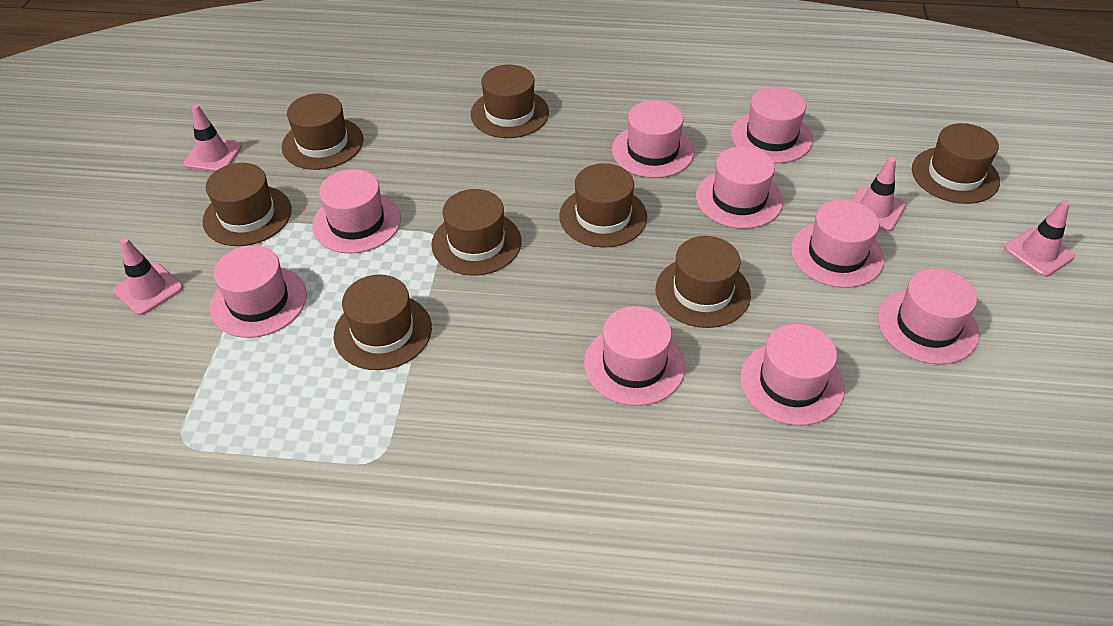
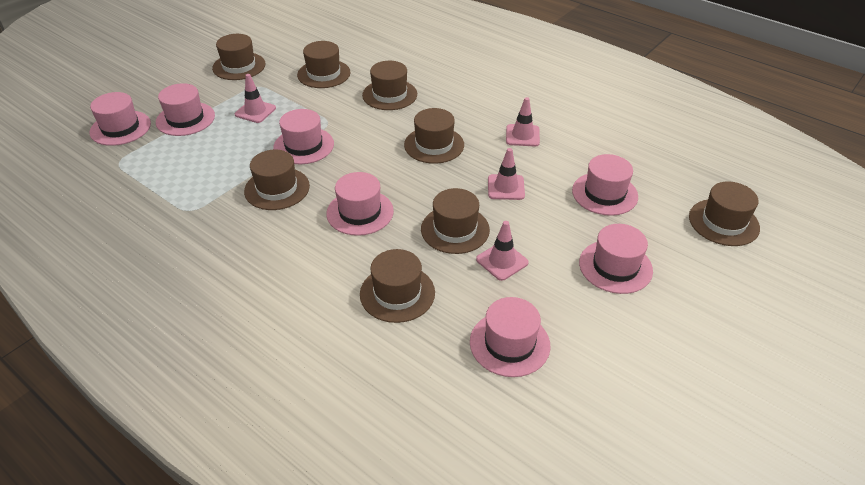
pink hat: 9 -> 7

